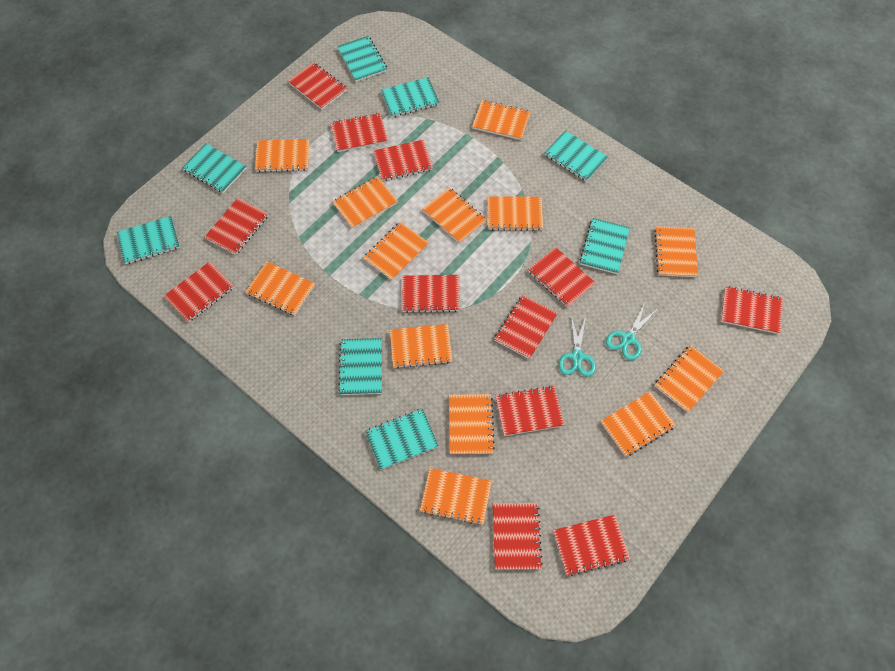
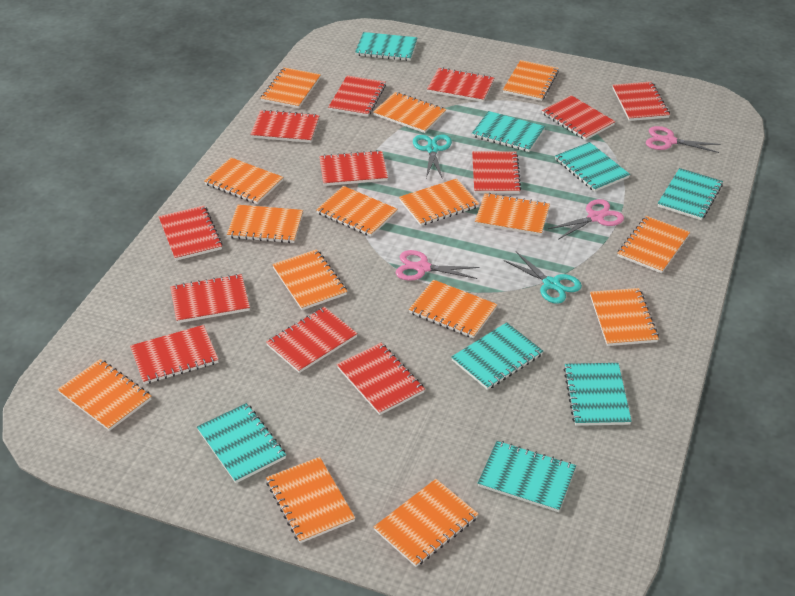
orange notebook: 13 -> 15
pink scissors: 0 -> 3

